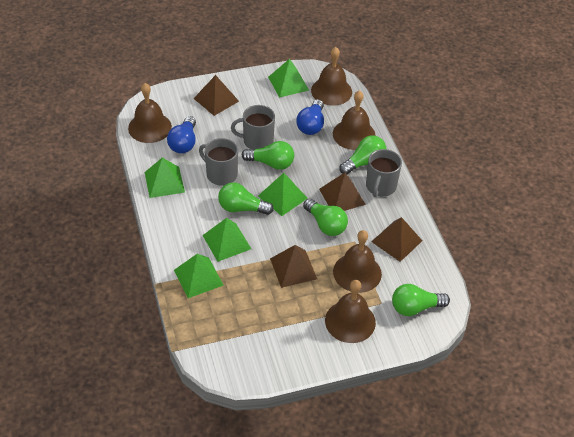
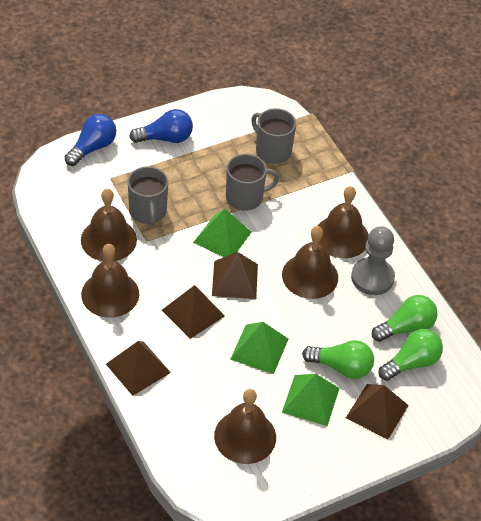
green light bulb: 5 -> 3
green pyramid: 5 -> 3
grey pawn: 0 -> 1

